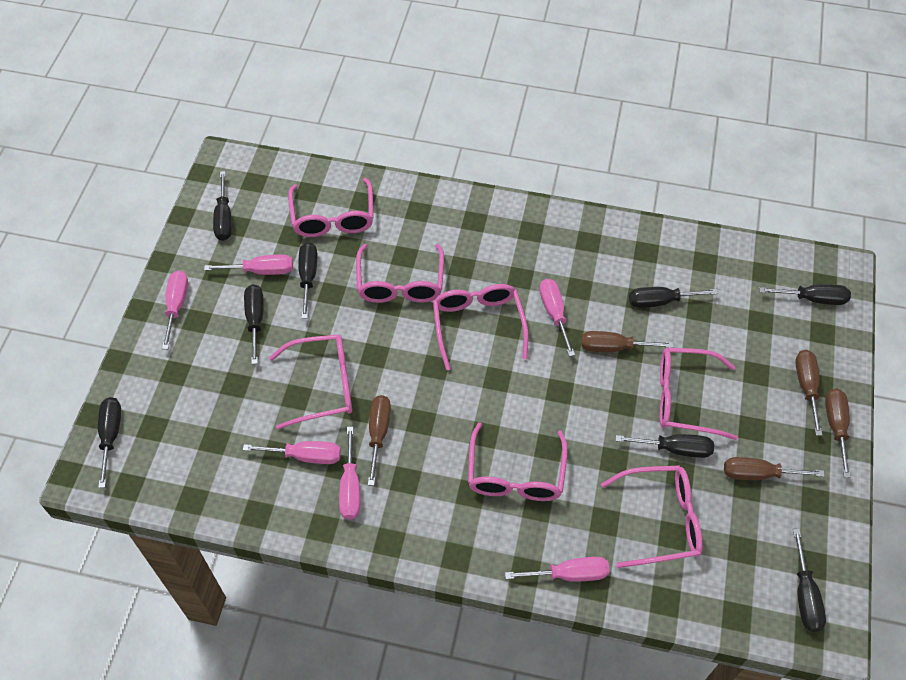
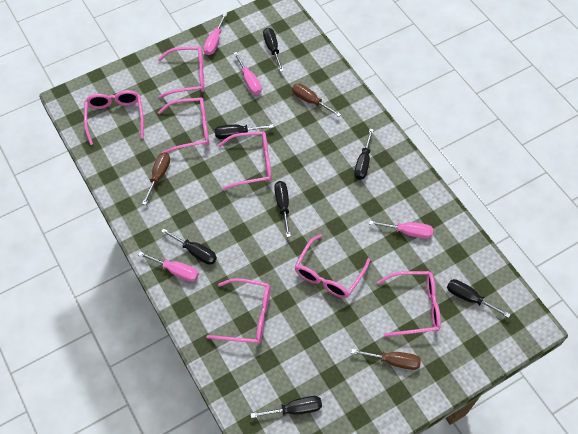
black screwdriver: 8 -> 7
brown screwdriver: 5 -> 3
pink screwdriver: 6 -> 4

